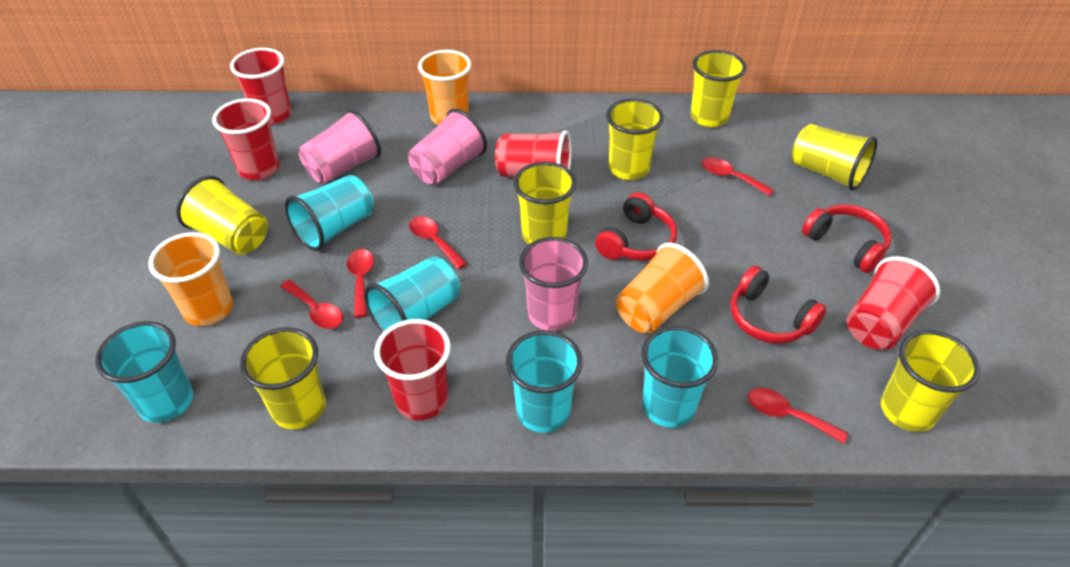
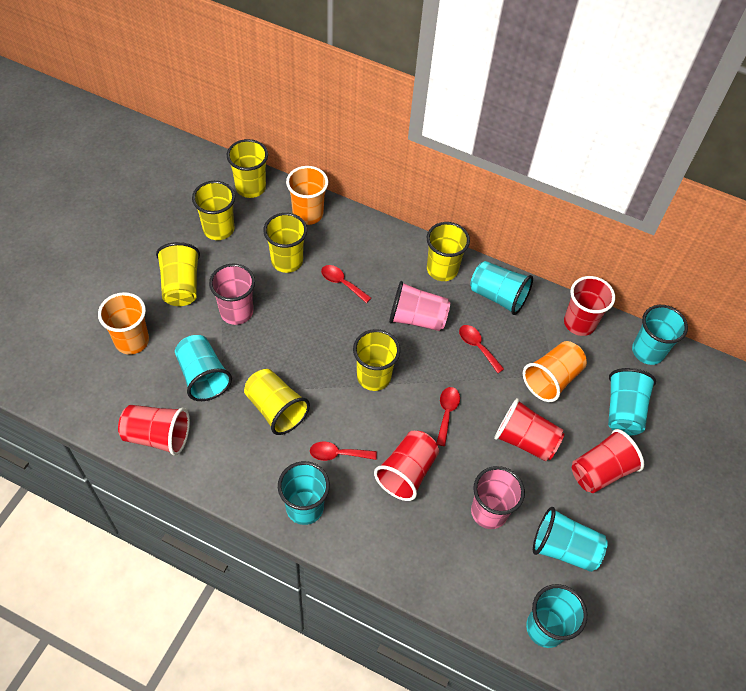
red headphones: 3 -> 0
red spoon: 5 -> 4
turquoise cup: 5 -> 7

